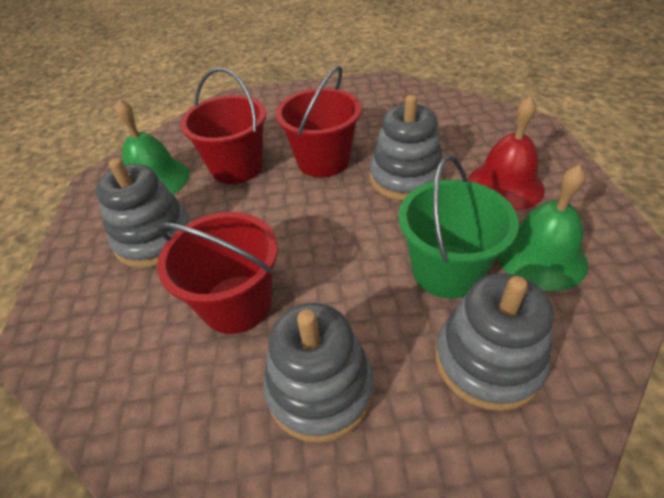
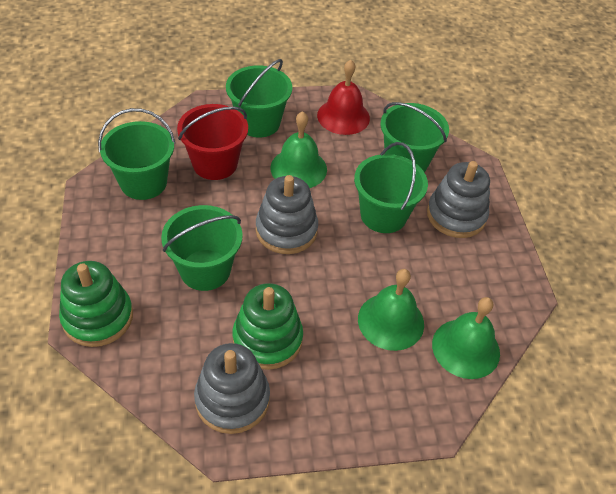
green bell: 2 -> 3
green bucket: 1 -> 5
green stacking toy: 0 -> 2
grey stacking toy: 4 -> 3
red bucket: 3 -> 1

